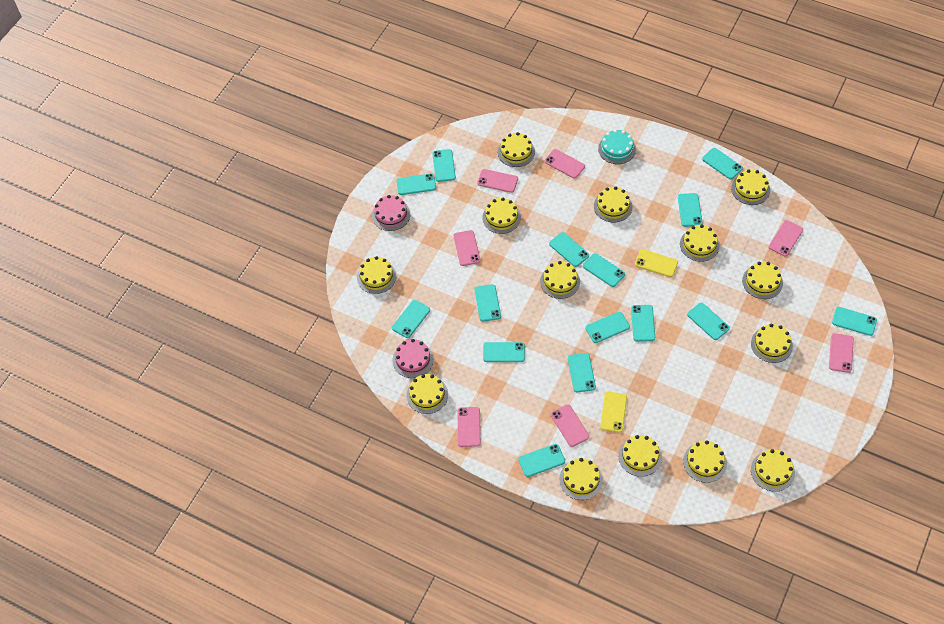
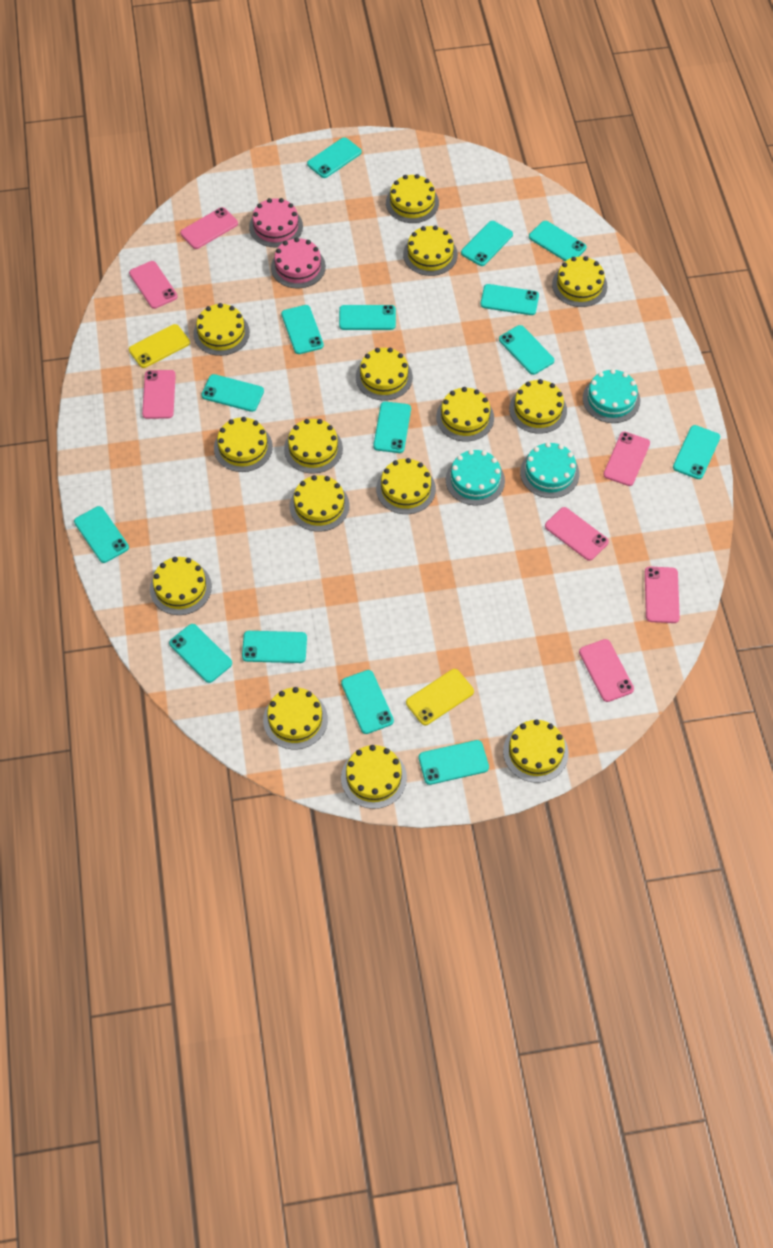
turquoise cake: 1 -> 3
yellow cake: 14 -> 15

